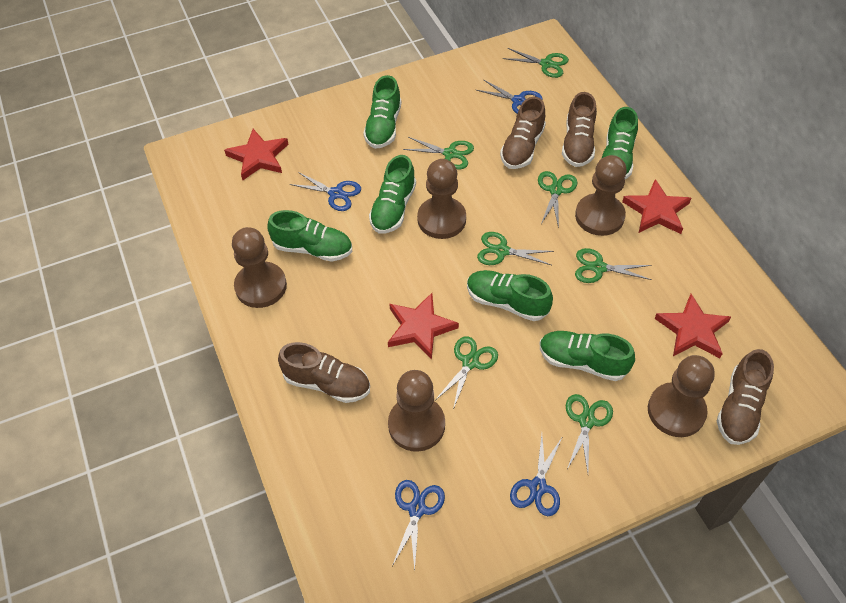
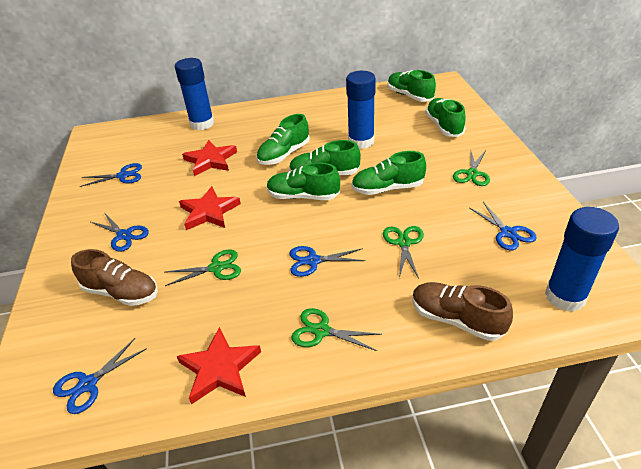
blue glue stick: 0 -> 3
blue scissors: 4 -> 5
brown pawn: 5 -> 0
brown shoe: 4 -> 2
green scissors: 7 -> 4
red star: 4 -> 3

